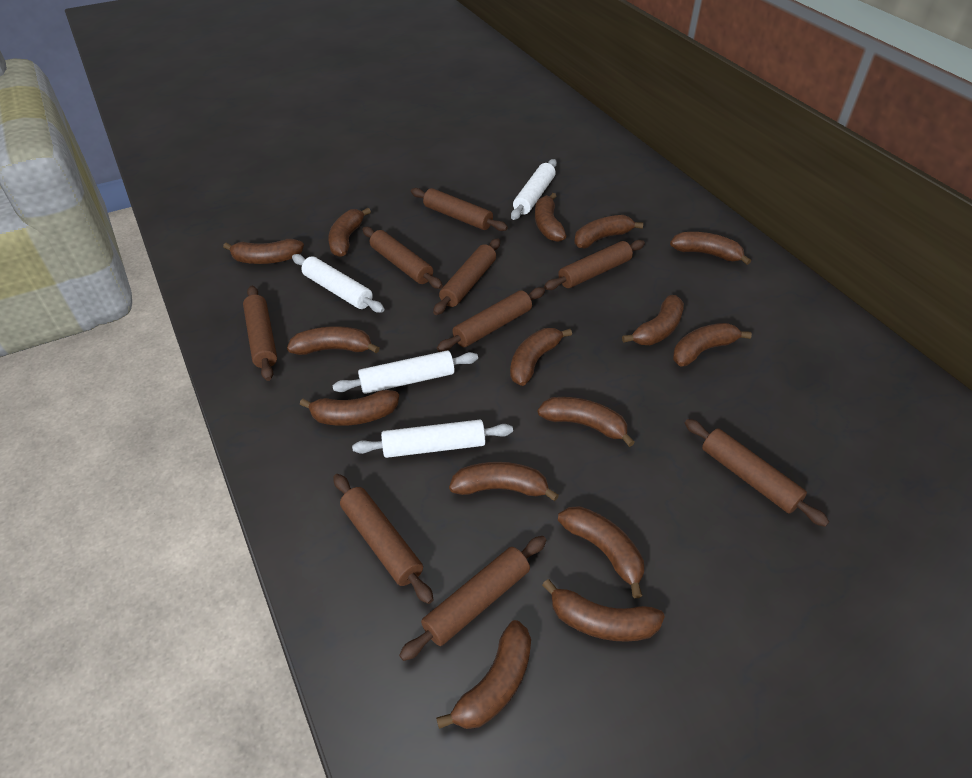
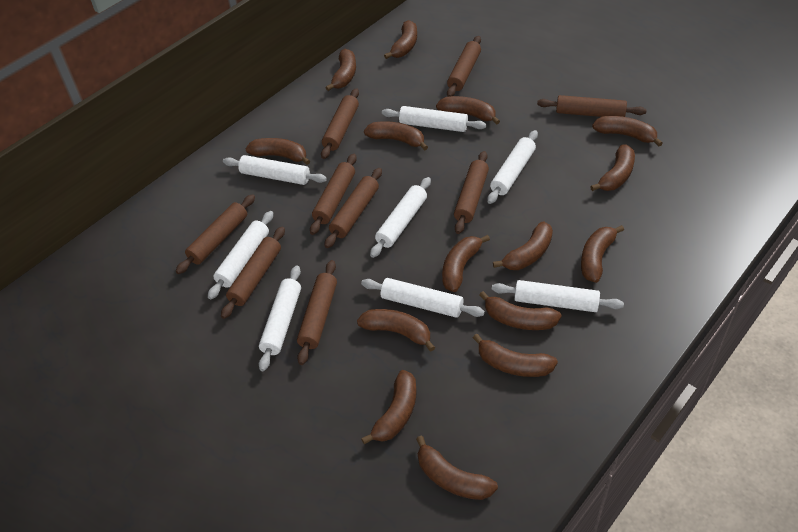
white rolling pin: 4 -> 8

